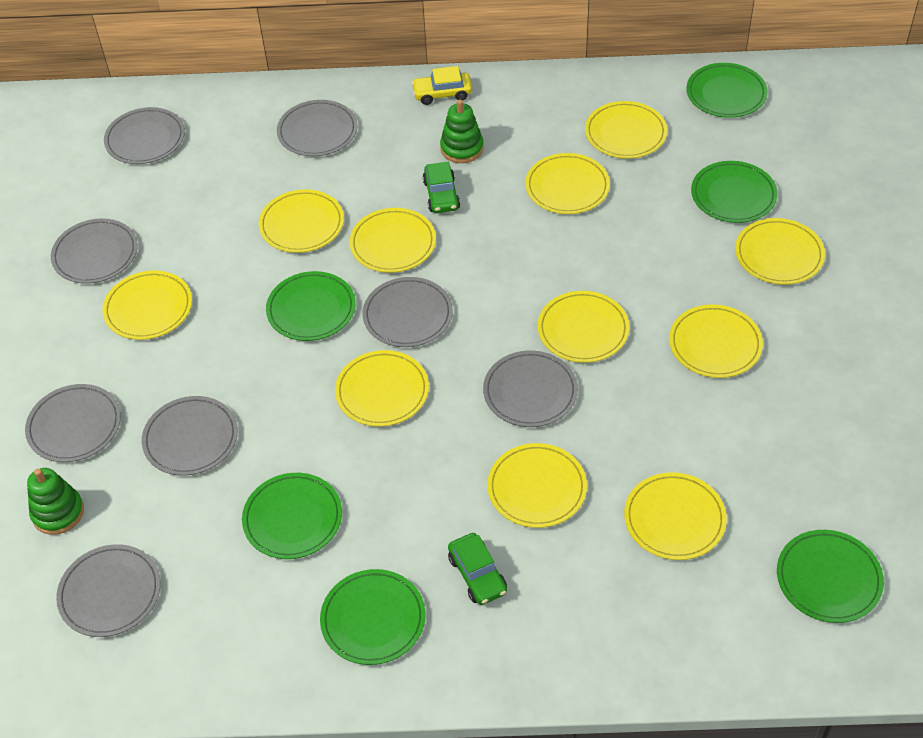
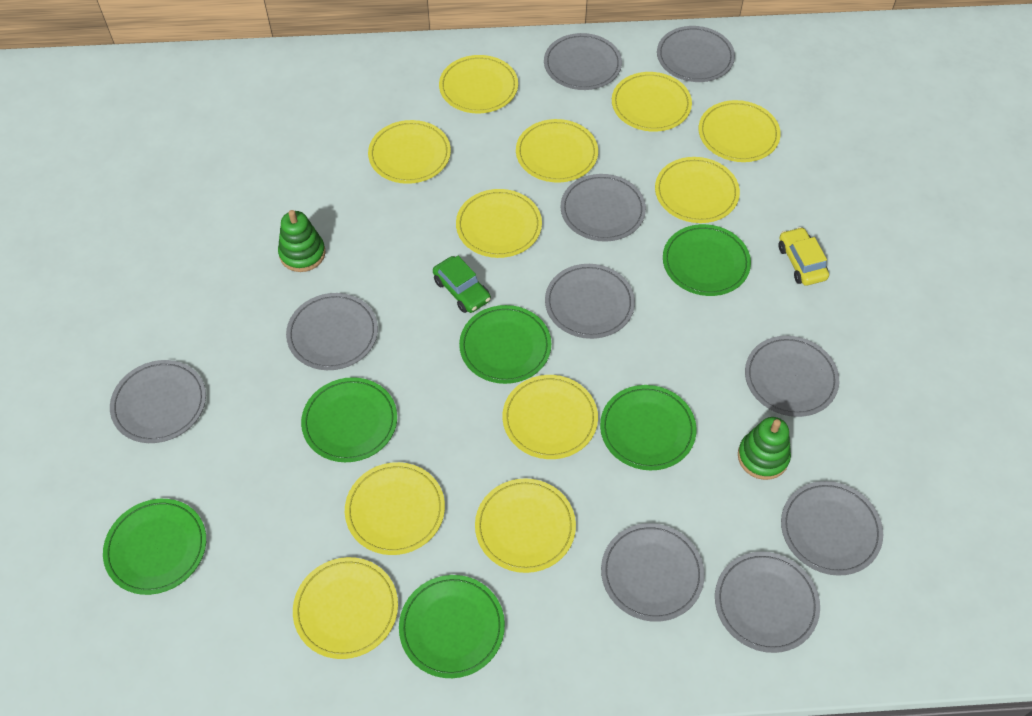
green car: 2 -> 1
grey plate: 8 -> 10

